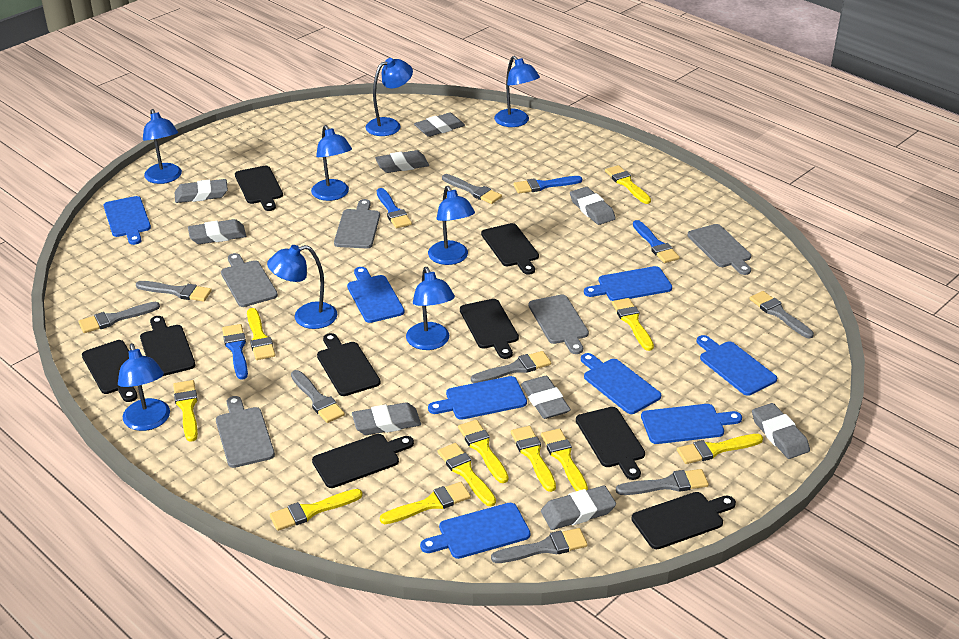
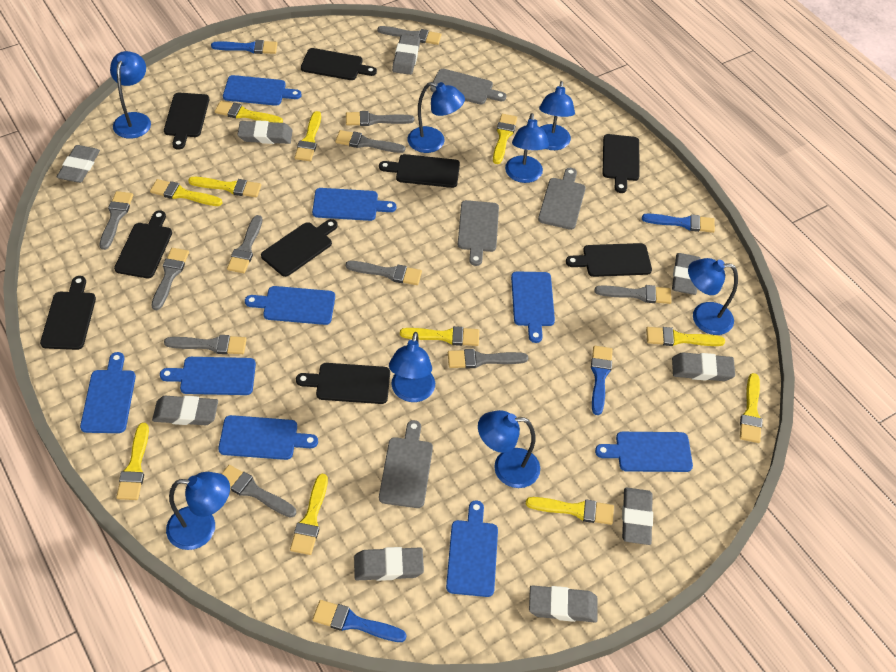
blue cutting board: 8 -> 9
grey brush: 8 -> 11
grey cutting board: 5 -> 4

